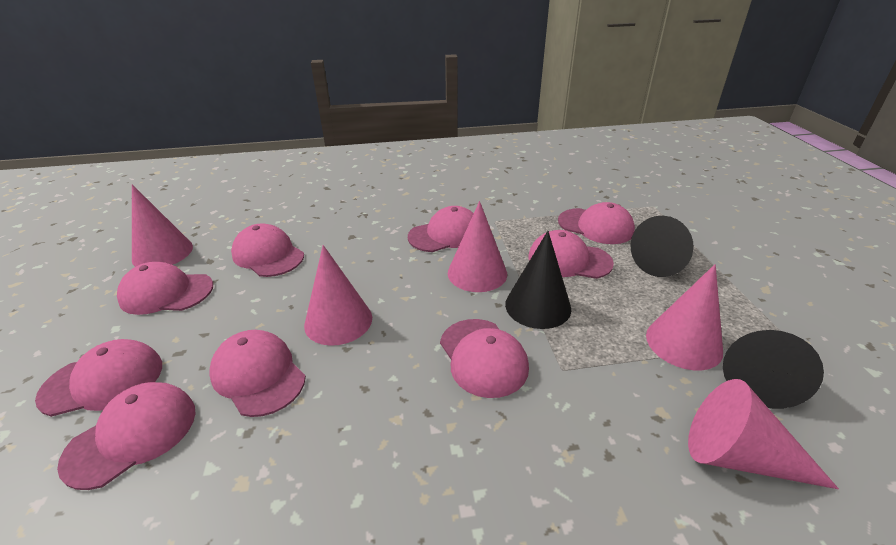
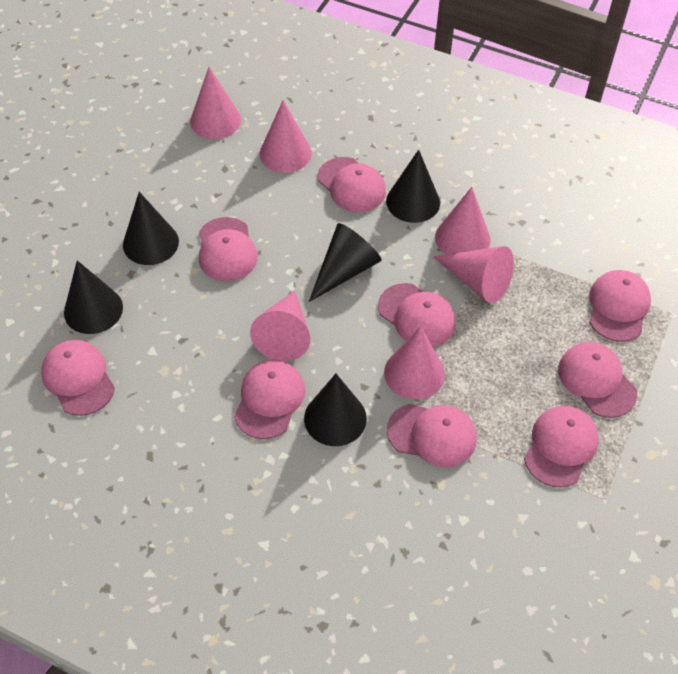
black cone: 3 -> 5
pink cone: 5 -> 6

